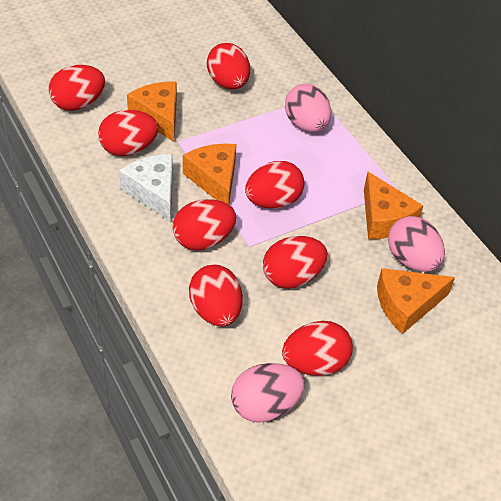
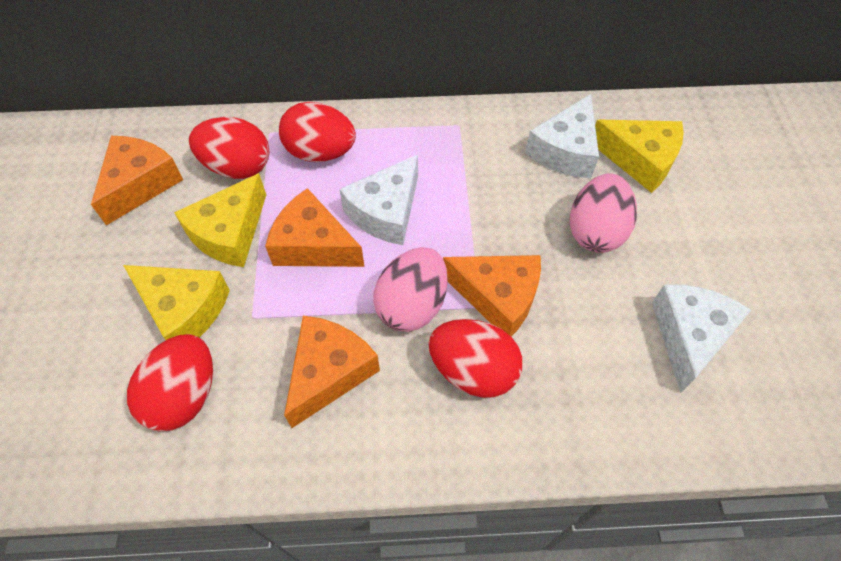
pink egg: 3 -> 2
red egg: 8 -> 4
white cheese: 1 -> 3
yellow cheese: 0 -> 3

